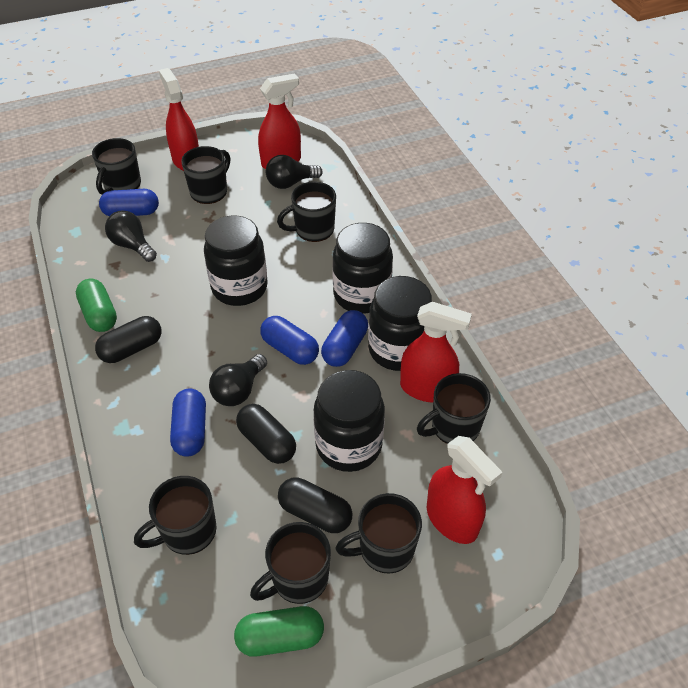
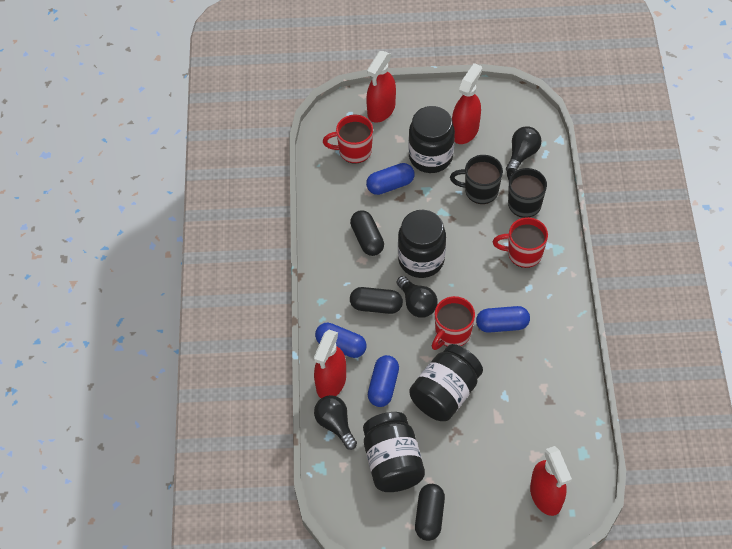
black mug: 7 -> 2
green capsule: 2 -> 0
red mug: 0 -> 3

